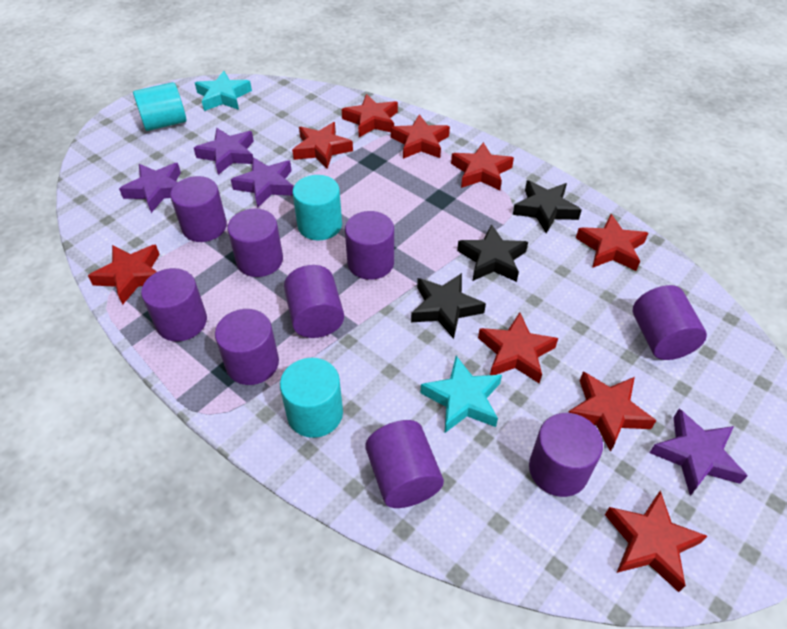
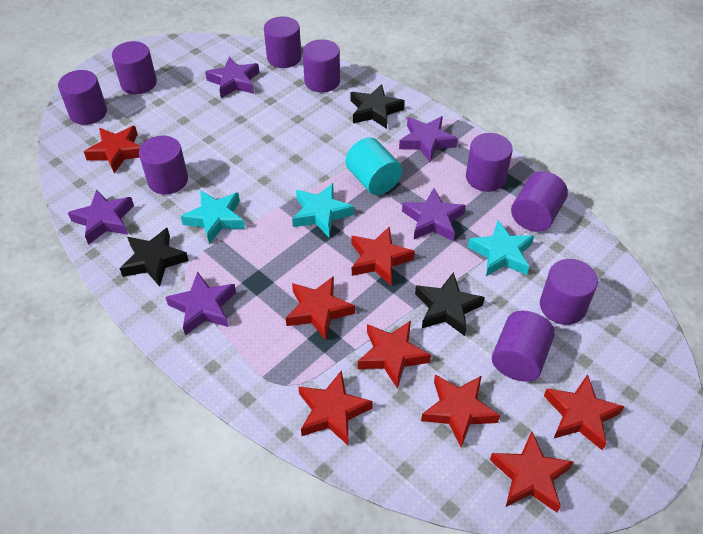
purple star: 4 -> 5
red star: 9 -> 8
turquoise cylinder: 3 -> 1
turquoise star: 2 -> 3

